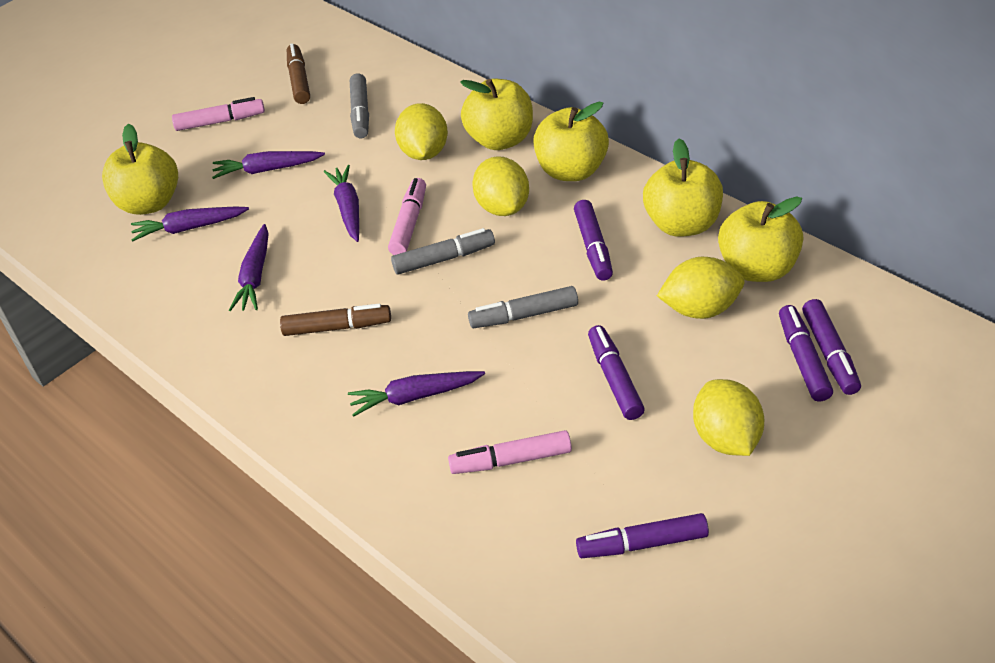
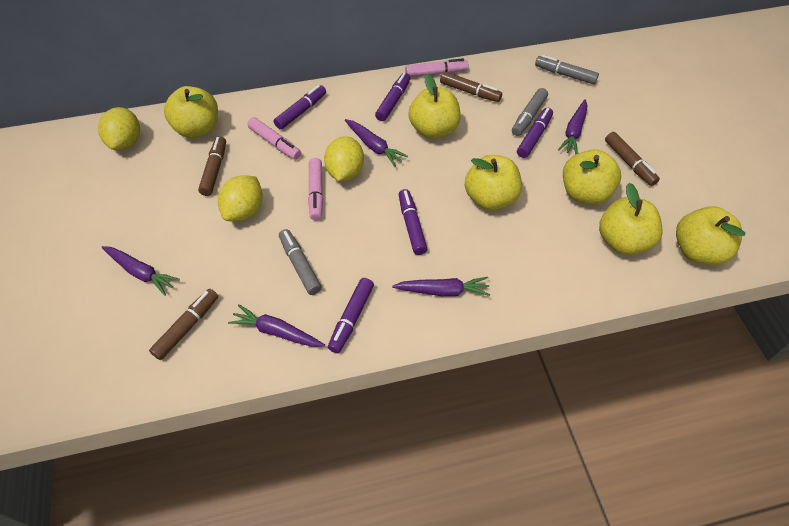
brown marker: 2 -> 4
yellow apple: 5 -> 6
yellow lemon: 4 -> 3

